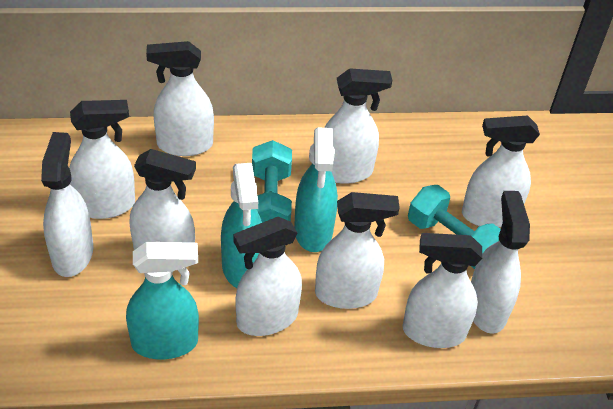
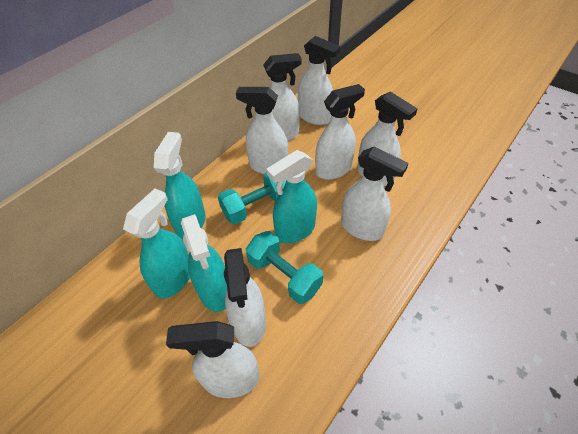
turquoise spray bottle: 3 -> 4
white spray bottle: 10 -> 8

